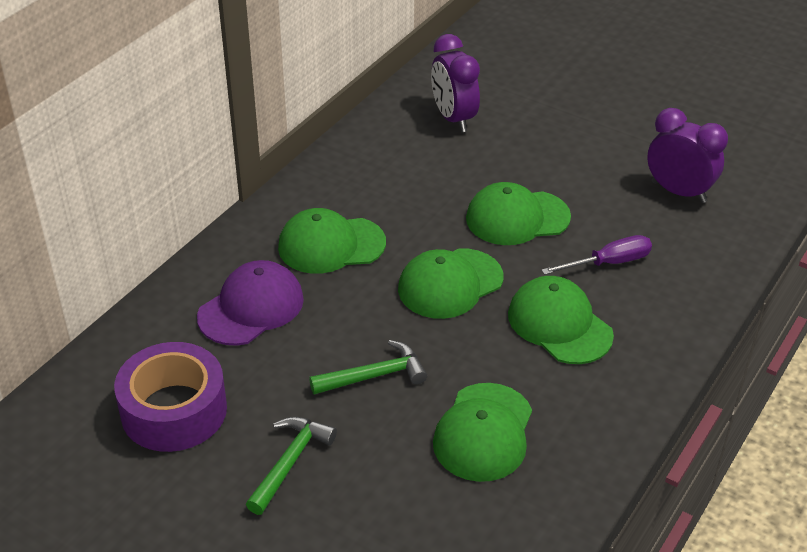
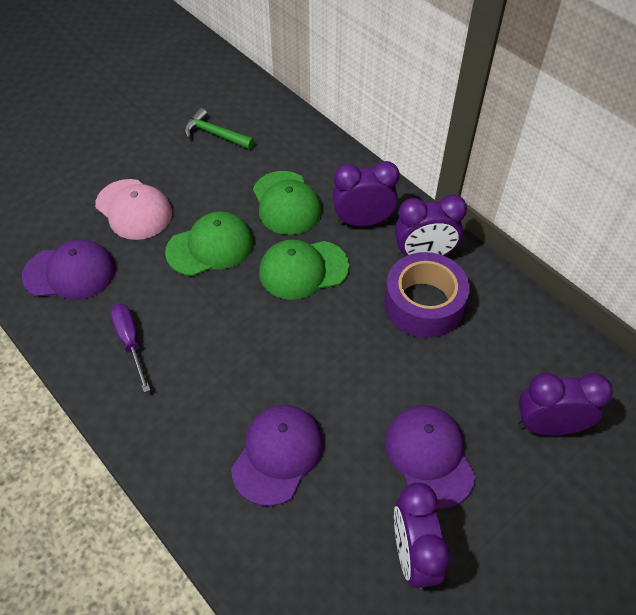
green cap: 5 -> 3
green hammer: 2 -> 1
pink cap: 0 -> 1
purple cap: 1 -> 3
purple clock: 2 -> 4

